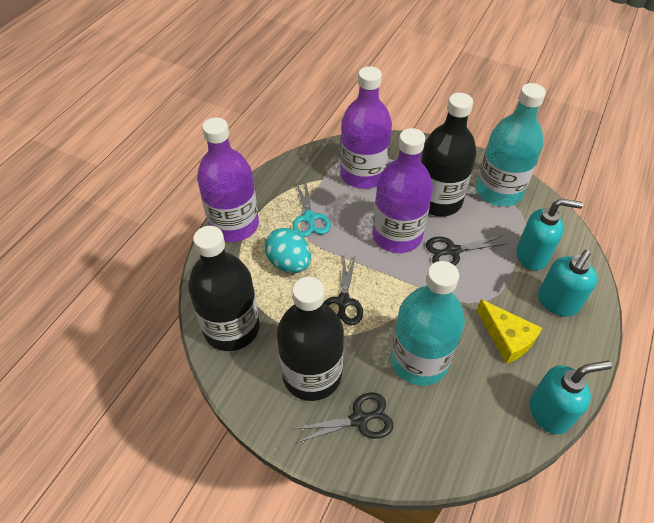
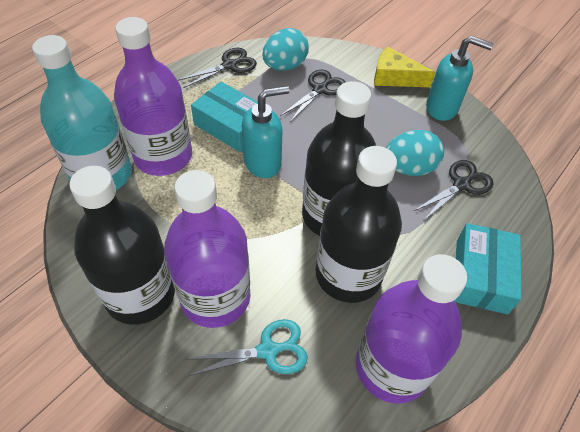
turquoise bottle: 2 -> 1
turquoise box: 0 -> 2
turquoise egg: 1 -> 2
turquoise soap dispenser: 3 -> 2

